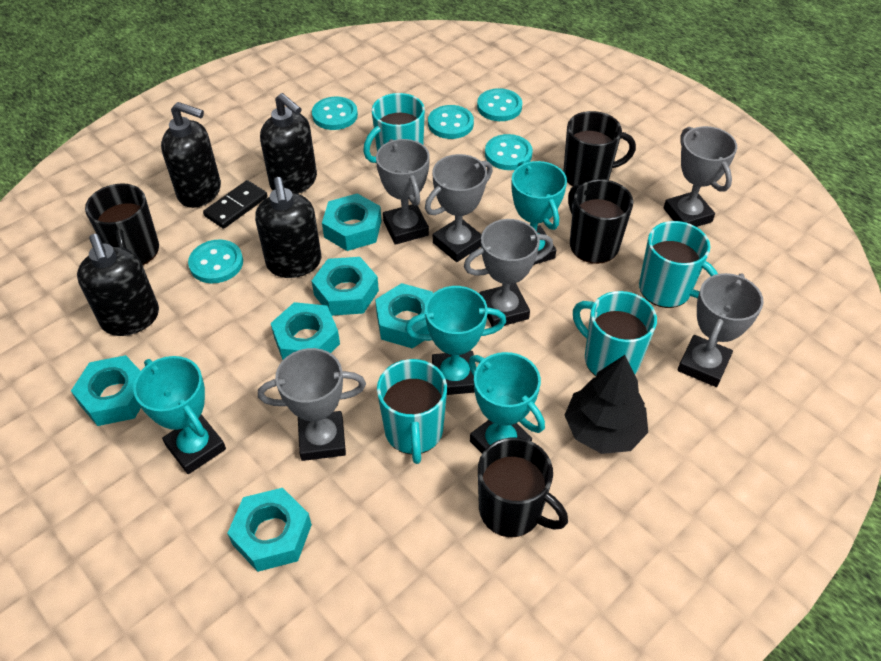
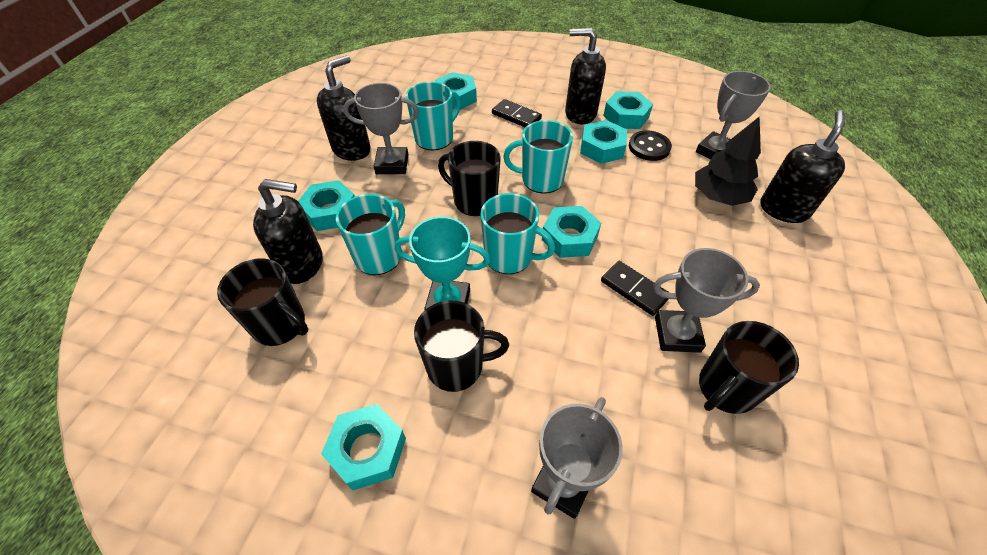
black button: 0 -> 1
black domino: 1 -> 2
grey trophy: 6 -> 4
turquoise button: 5 -> 0
turquoise trophy: 4 -> 1

